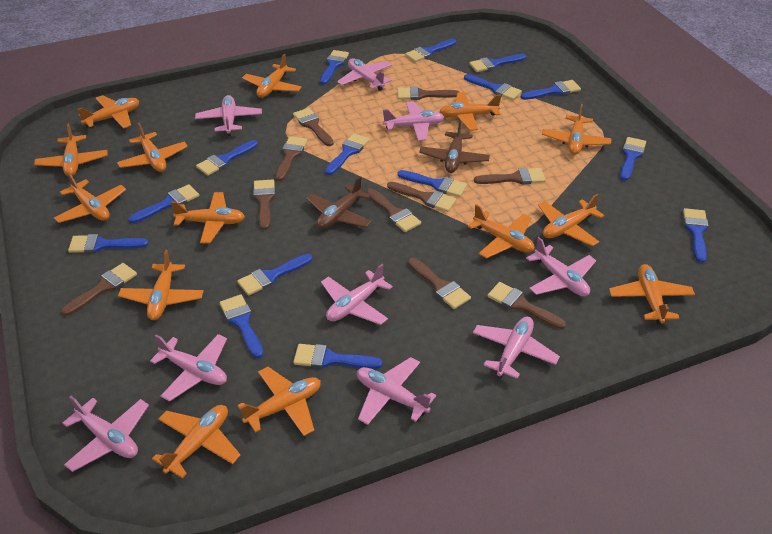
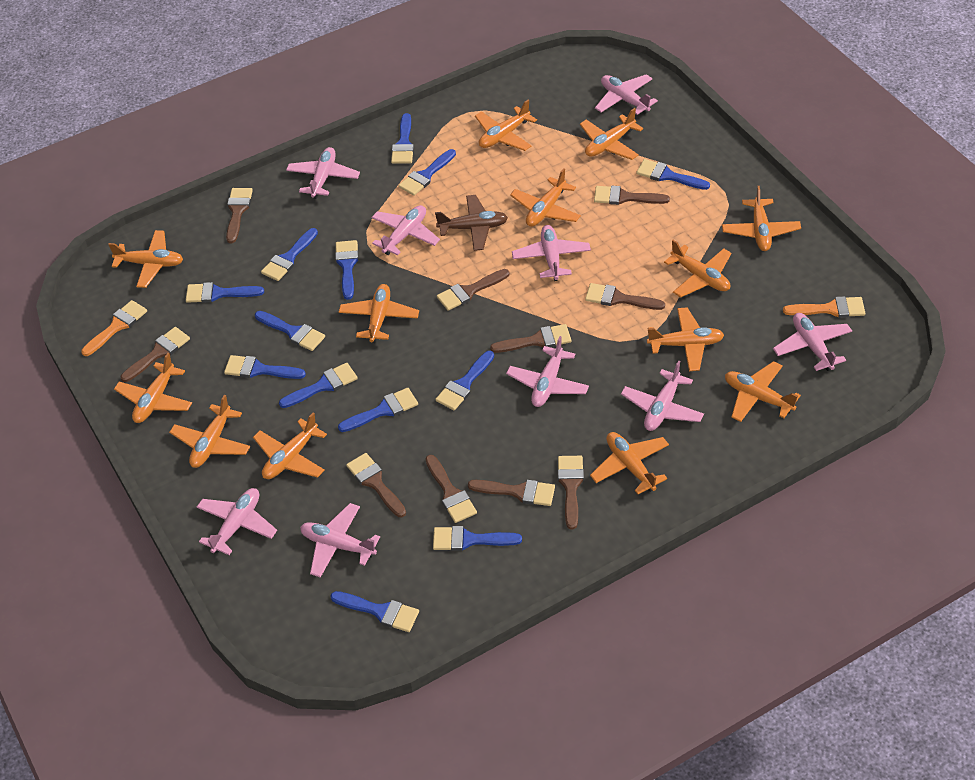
blue brush: 15 -> 13
brown plane: 2 -> 1
orange brush: 0 -> 2
orange plane: 14 -> 13

